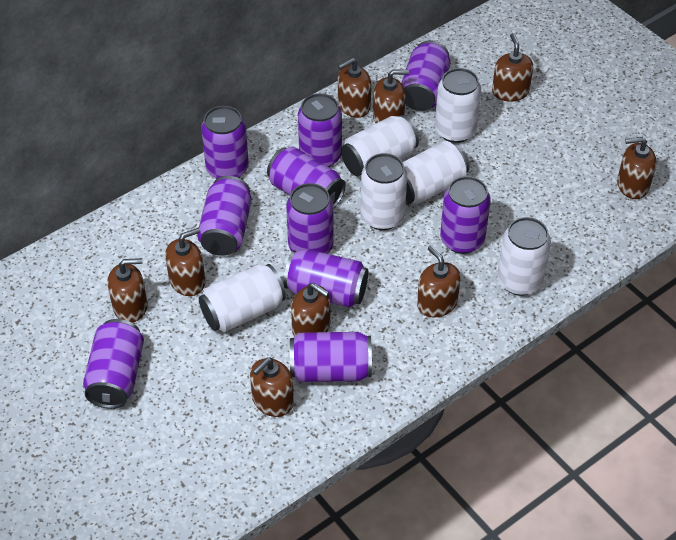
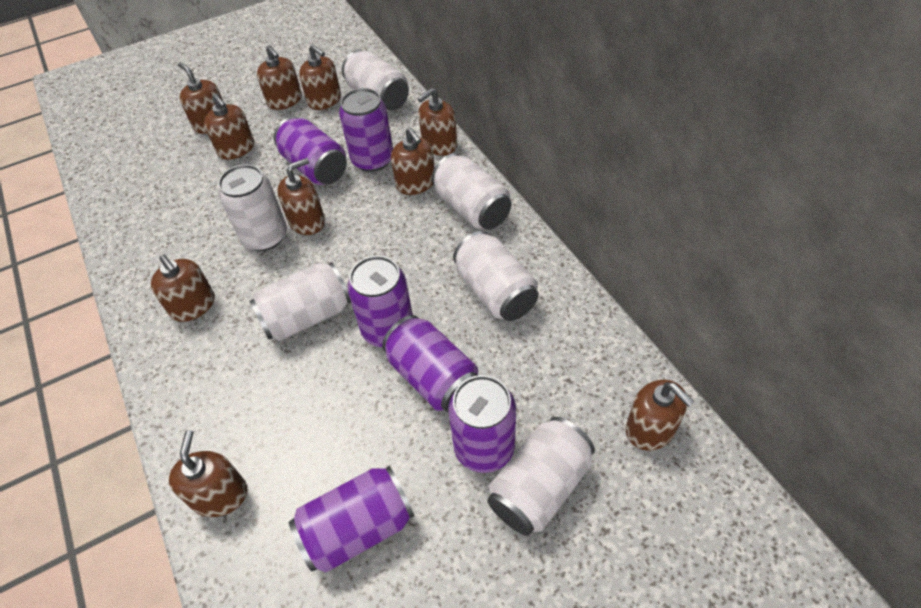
brown soap dispenser: 9 -> 10
purple can: 10 -> 6

